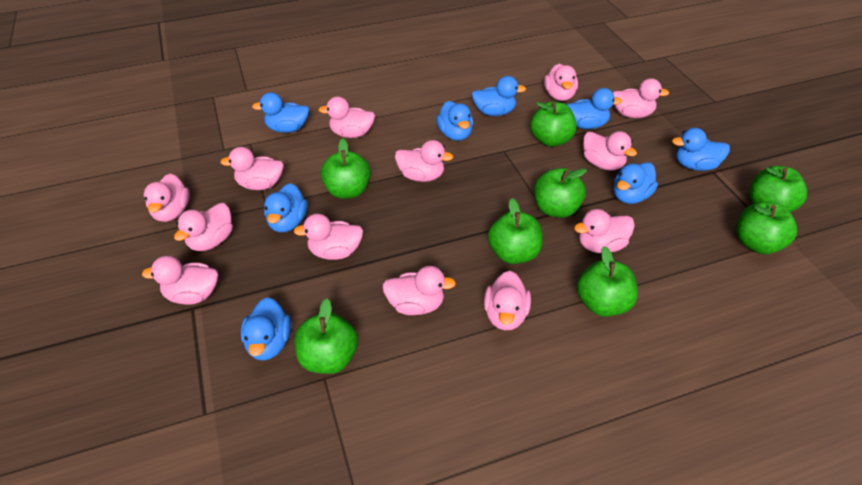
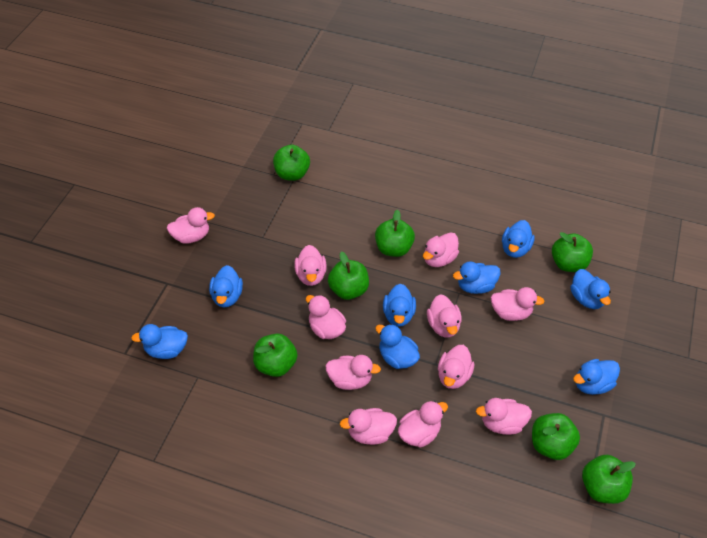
green apple: 8 -> 7
pink duck: 13 -> 11

